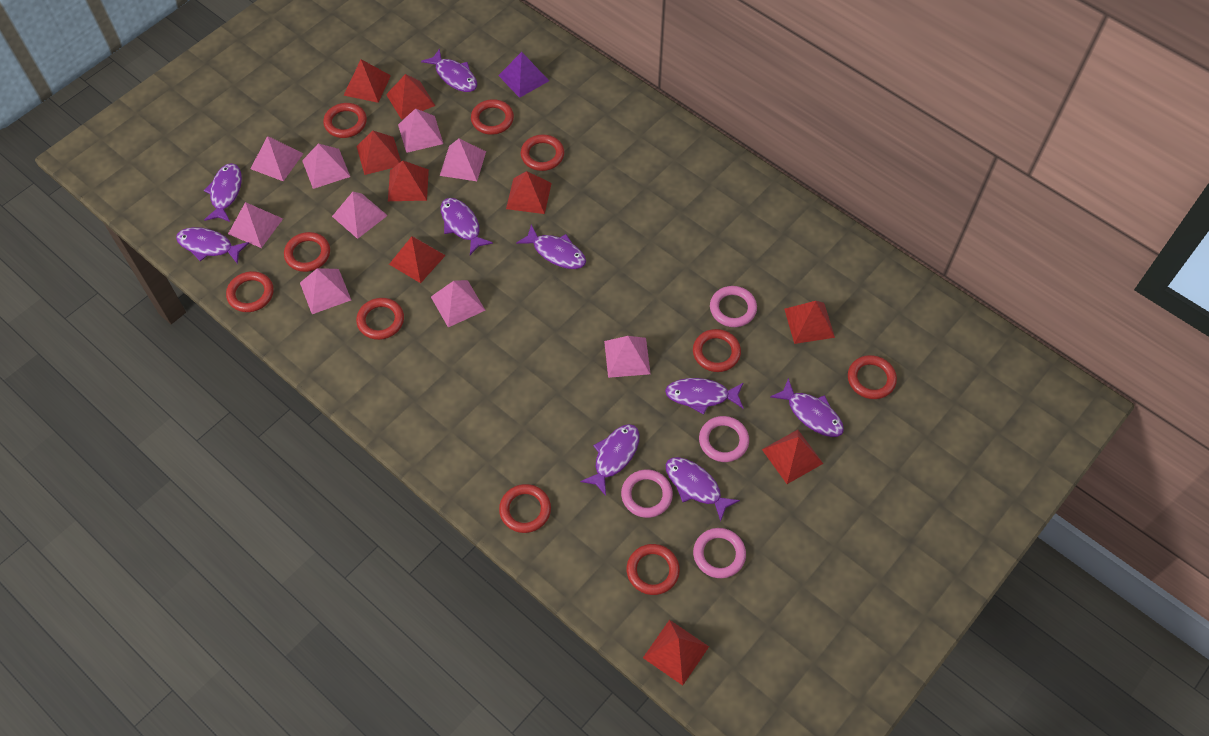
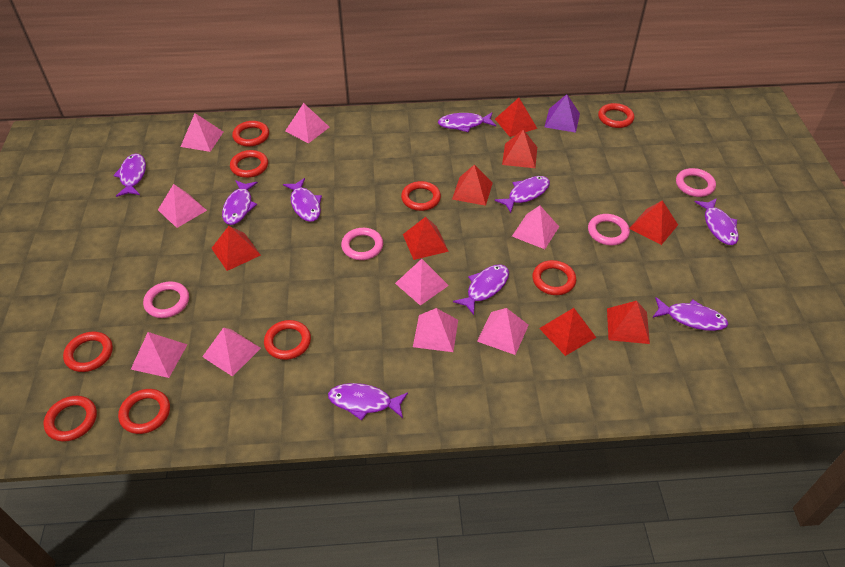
red pyramid: 9 -> 8
red ring: 10 -> 9

